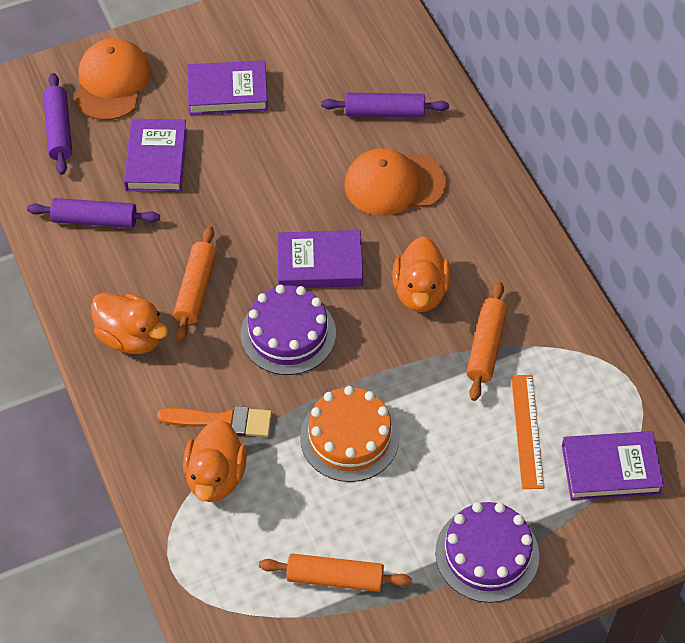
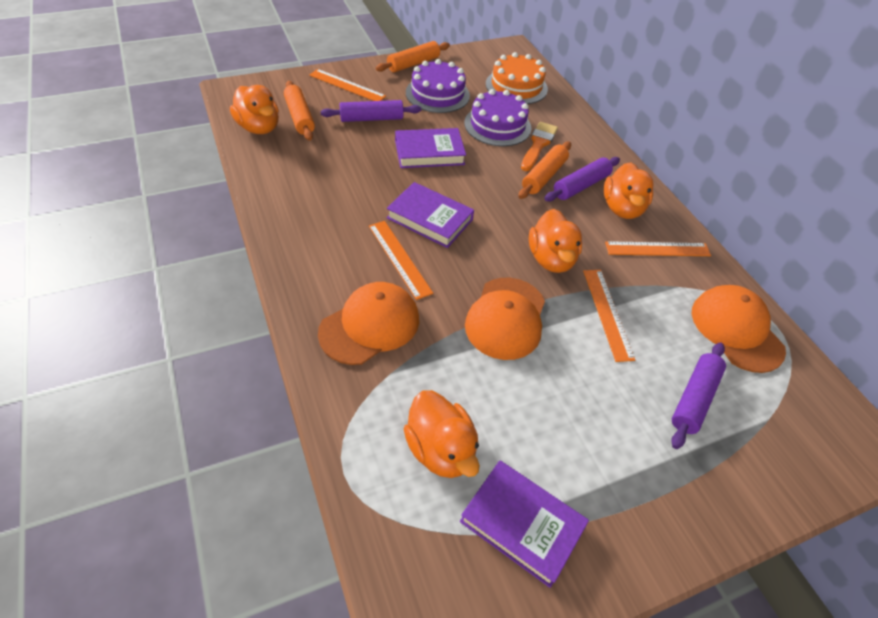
orange cap: 2 -> 3
orange duck: 3 -> 4
orange ruler: 1 -> 4
purple book: 4 -> 3

